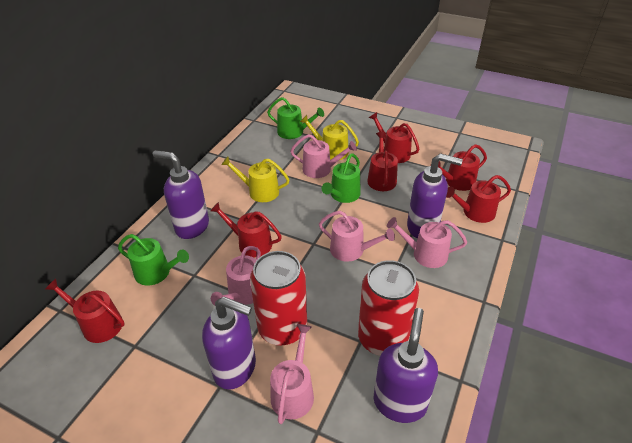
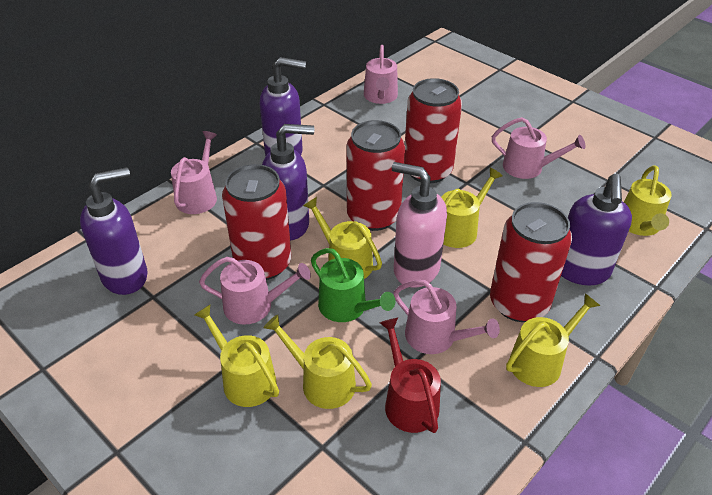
green watering can: 3 -> 1
pink soap dispenser: 0 -> 1
red can: 2 -> 4
red watering can: 6 -> 1
yellow watering can: 2 -> 6

